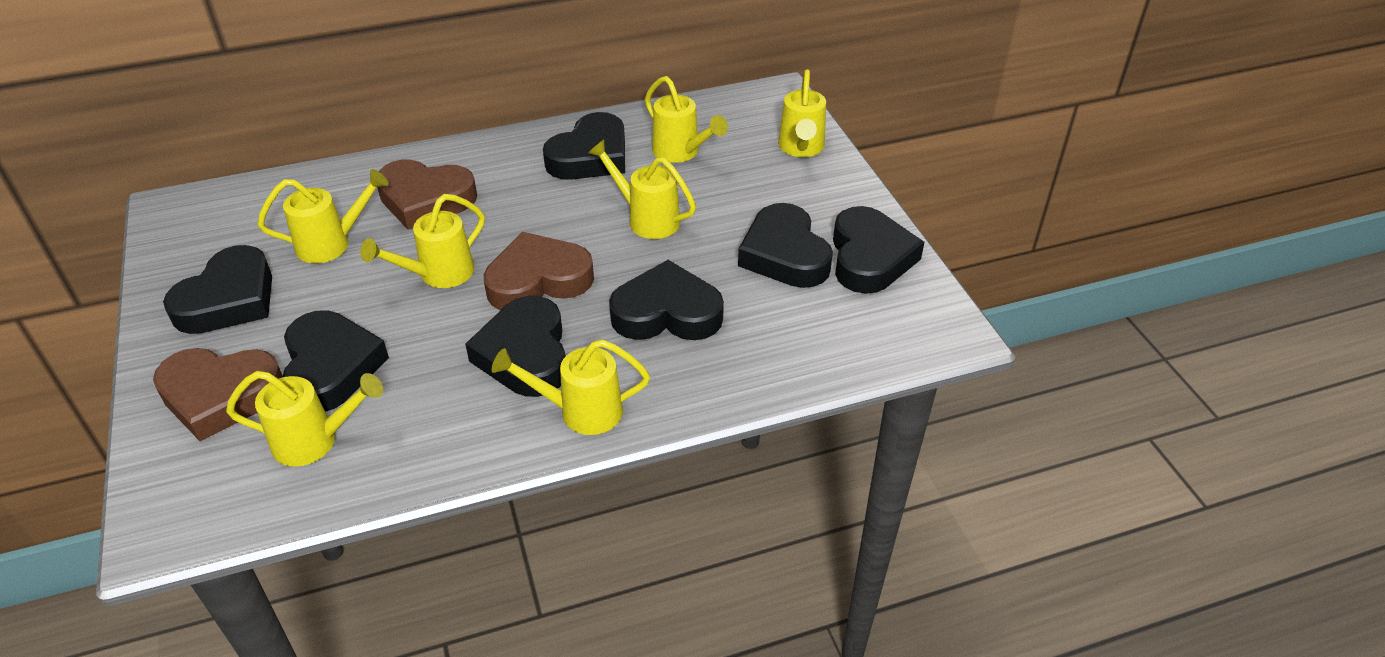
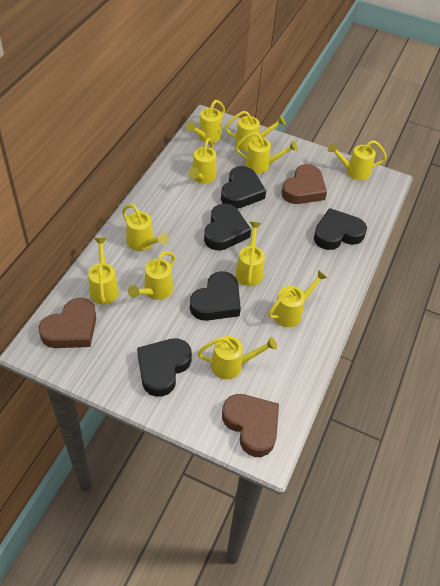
black heart: 7 -> 5
yellow watering can: 7 -> 11

